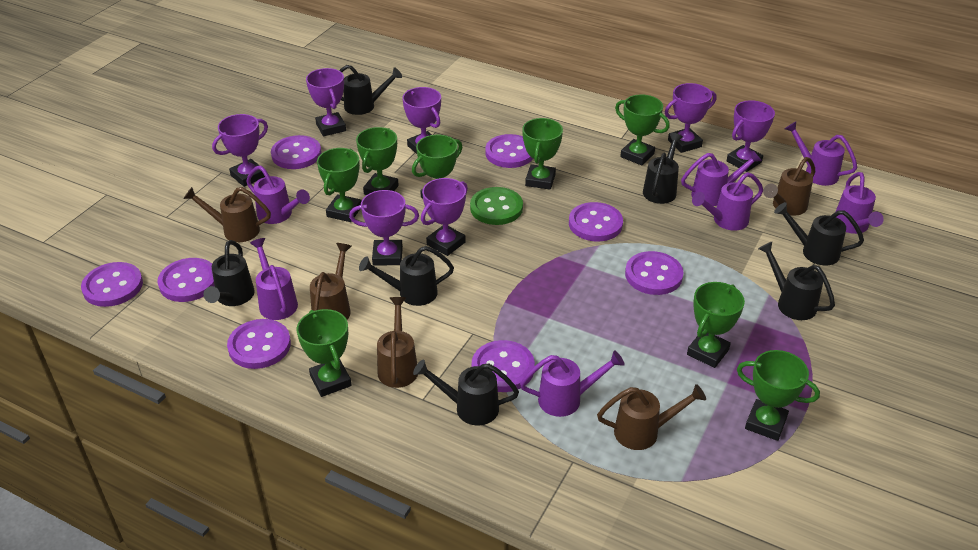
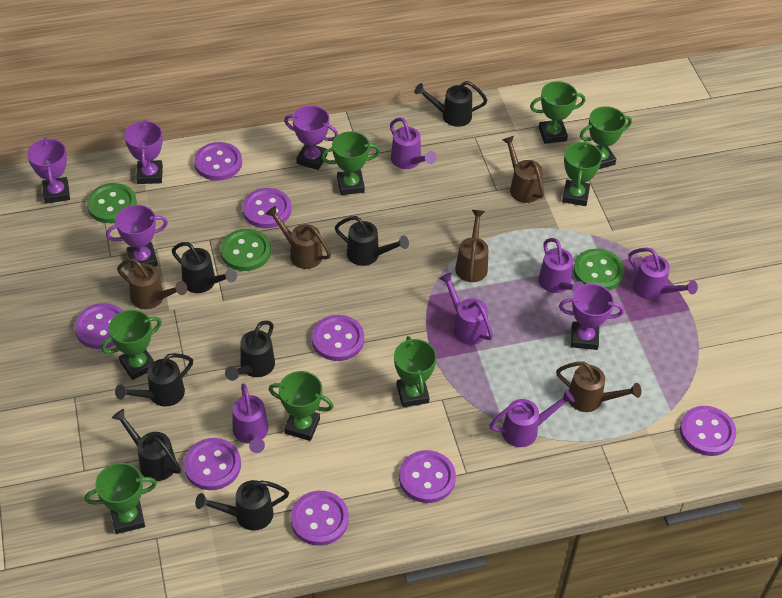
green button: 1 -> 3
purple trophy: 7 -> 5
purple watering can: 7 -> 6

